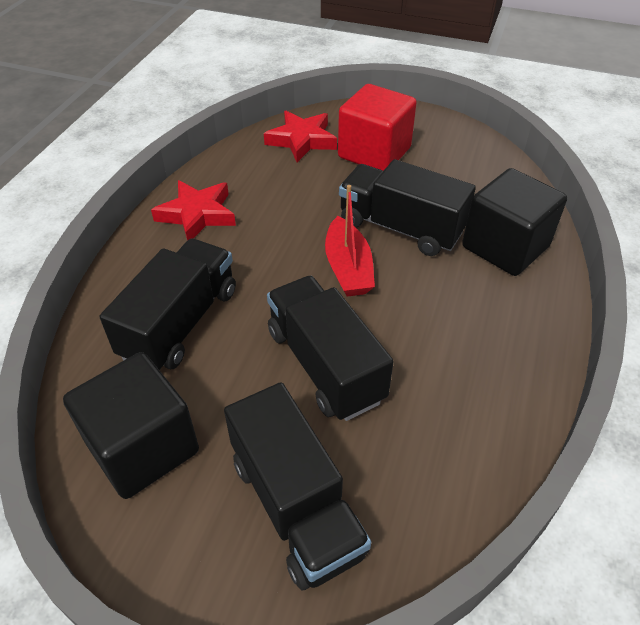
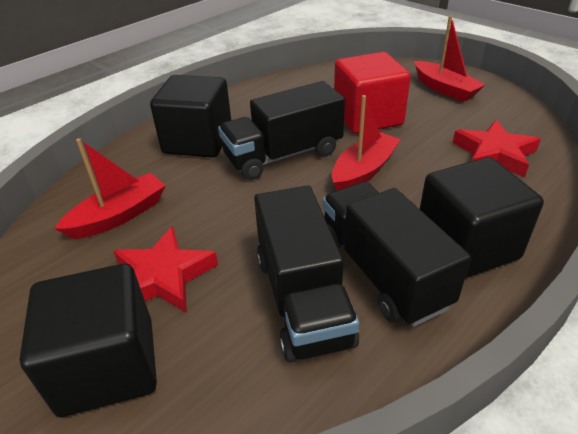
black cube: 2 -> 3
black truck: 4 -> 3
red boat: 1 -> 3

